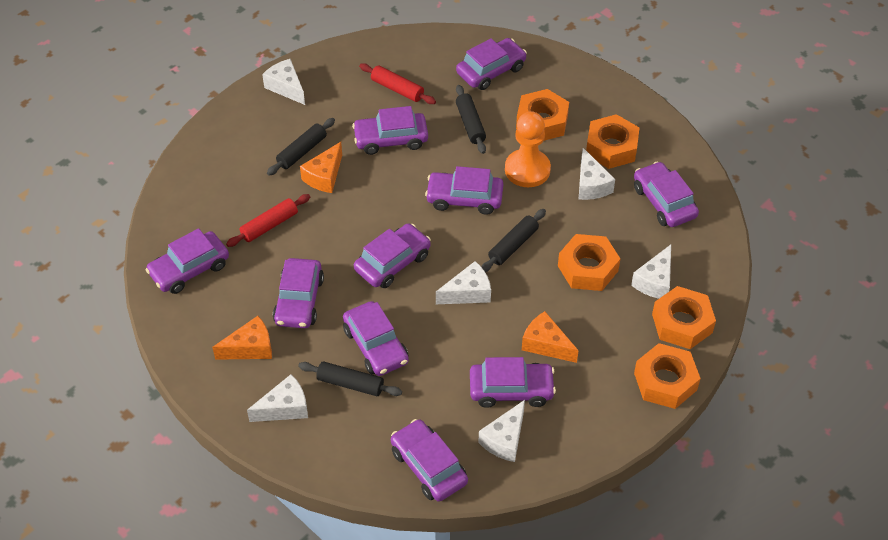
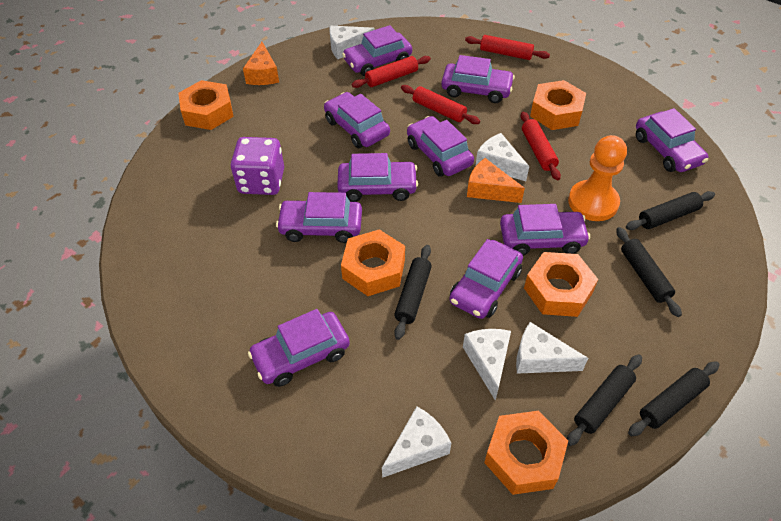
black rolling pin: 4 -> 5
orange cheese: 3 -> 2
purple dice: 0 -> 1
red rolling pin: 2 -> 4
white cheese: 6 -> 5

